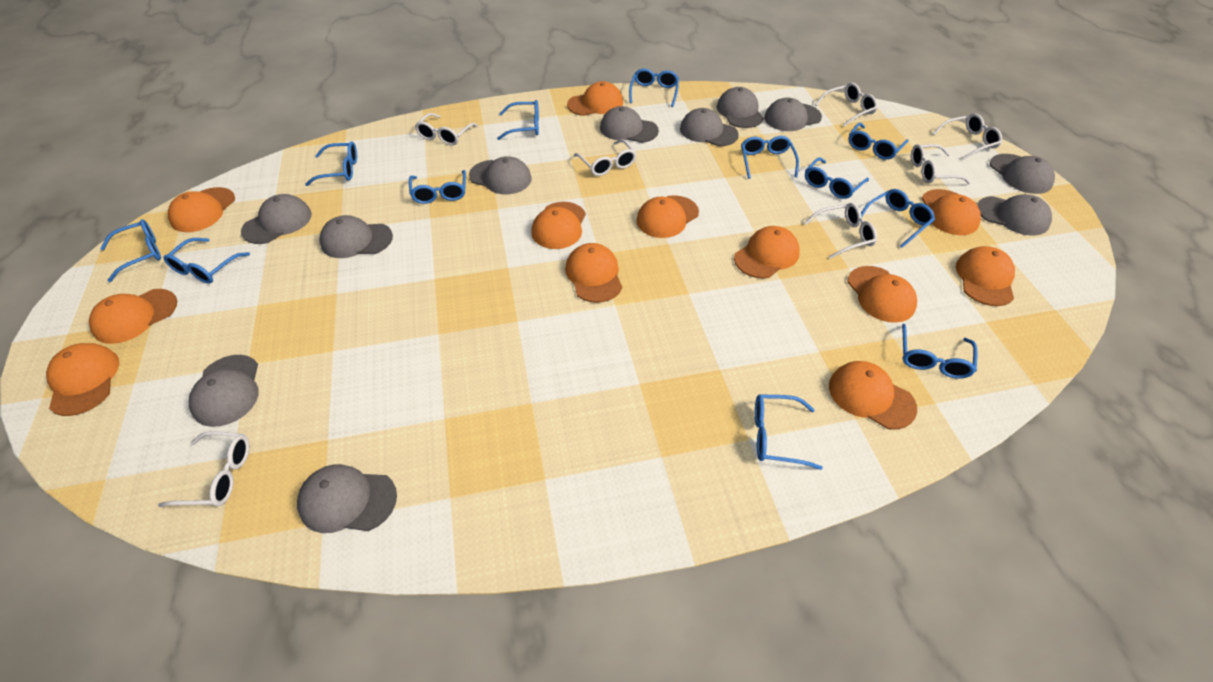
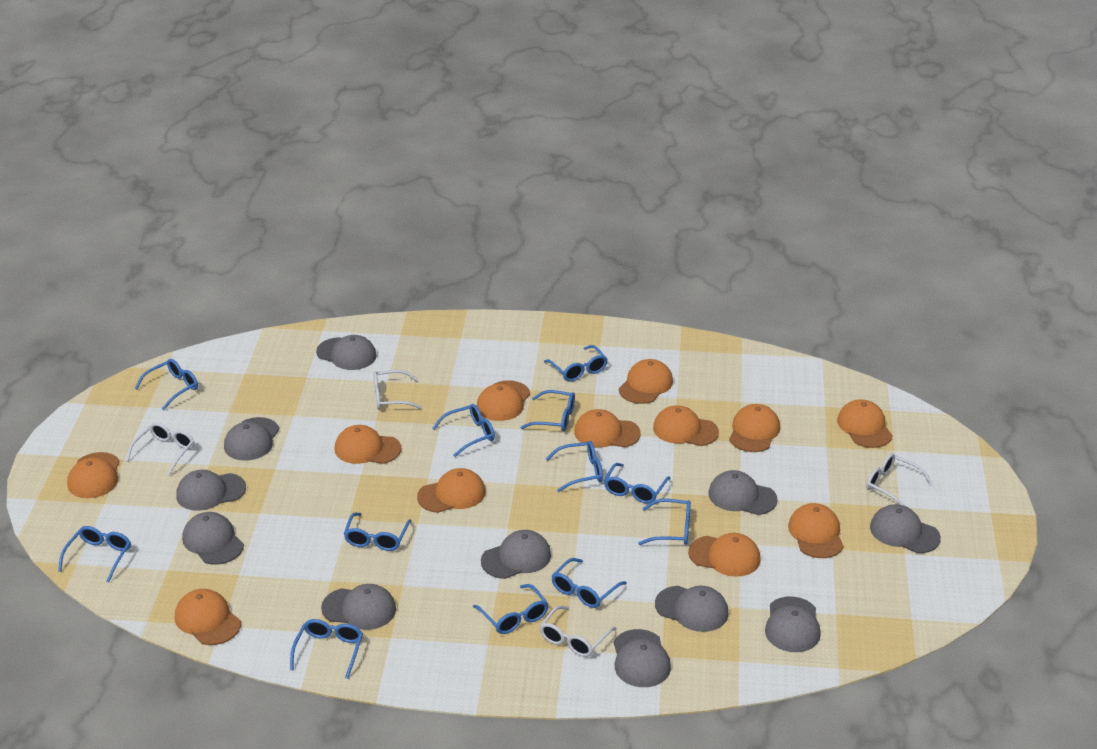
white glasses: 7 -> 4

